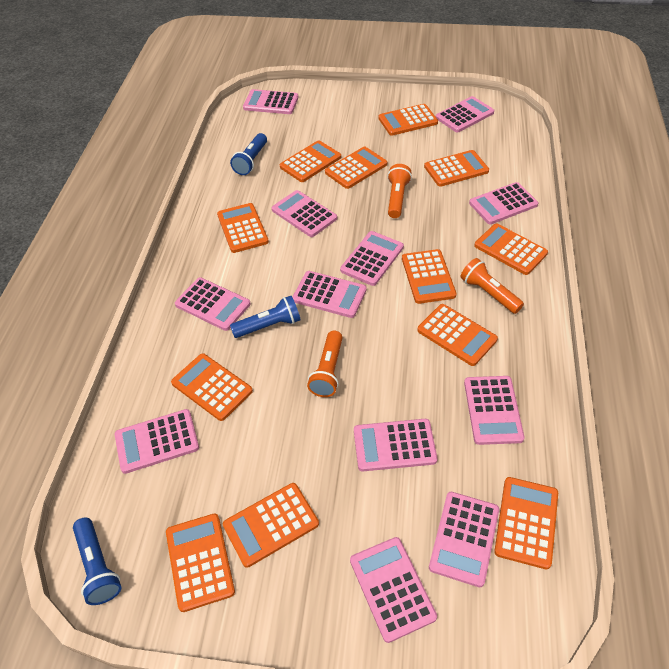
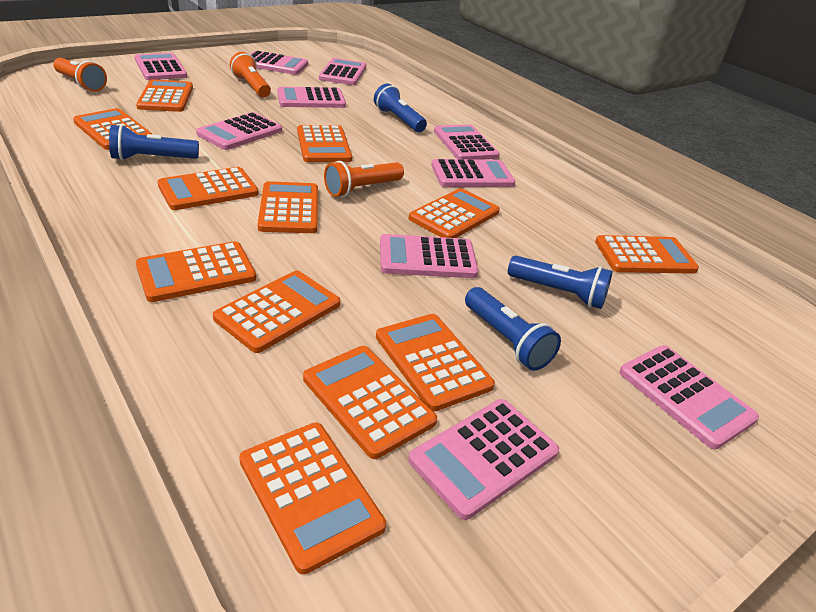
blue flashlight: 3 -> 4
pink calculator: 12 -> 10

